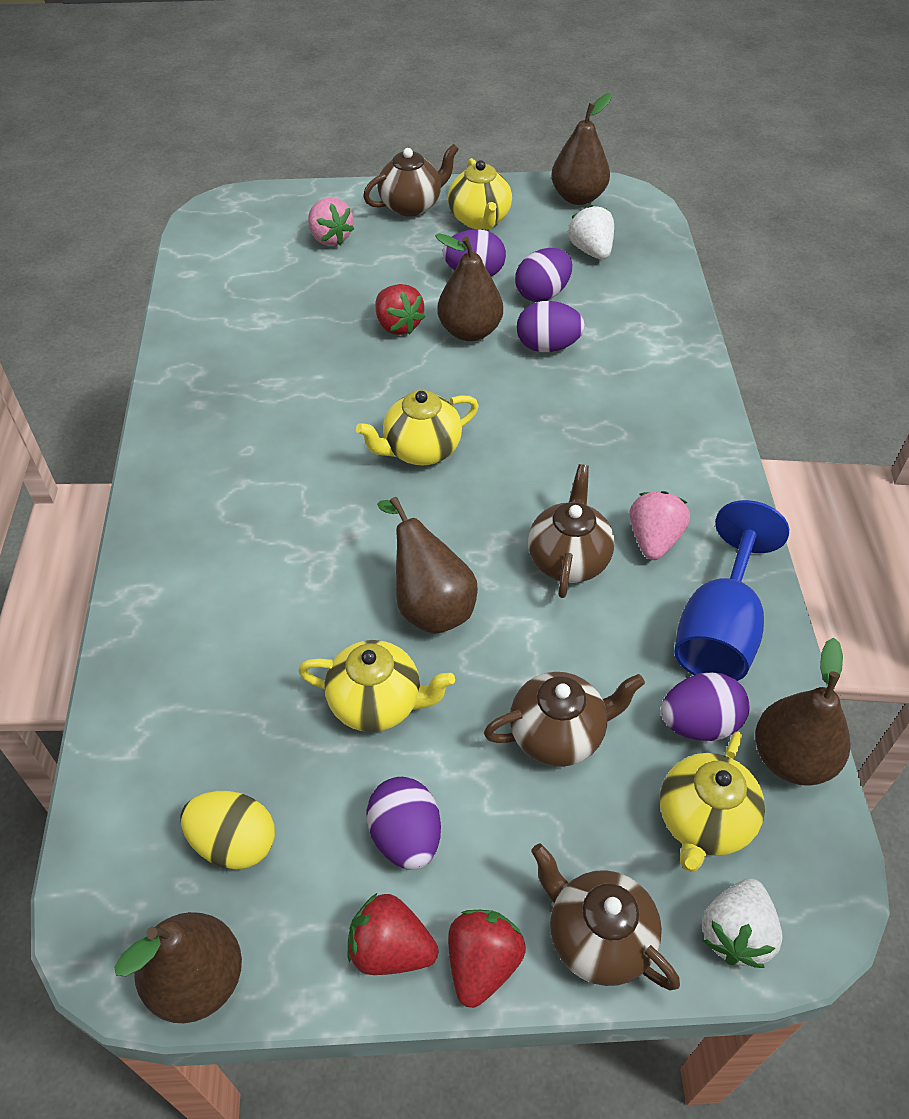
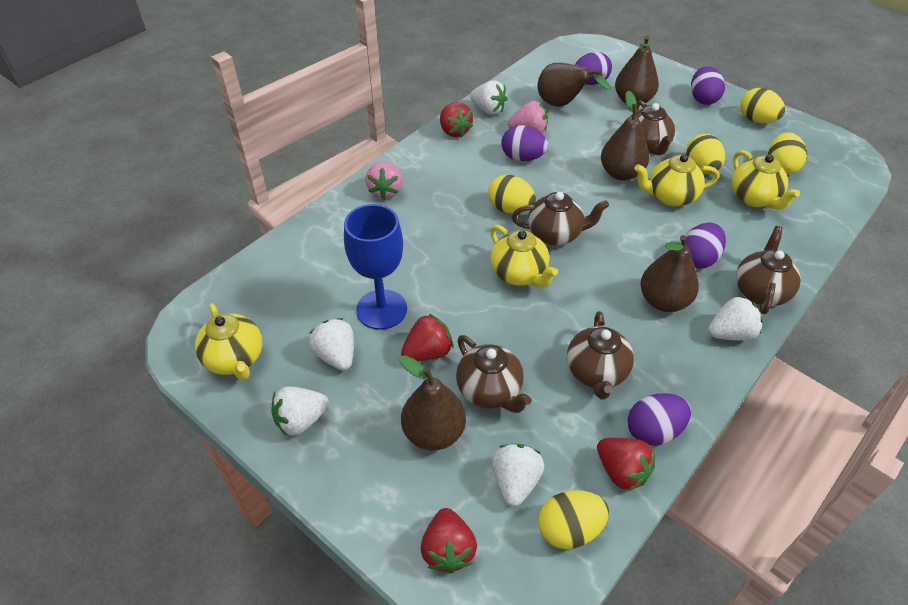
brown teapot: 4 -> 5
red strawberry: 3 -> 4
white strawberry: 2 -> 5
yellow egg: 1 -> 5

